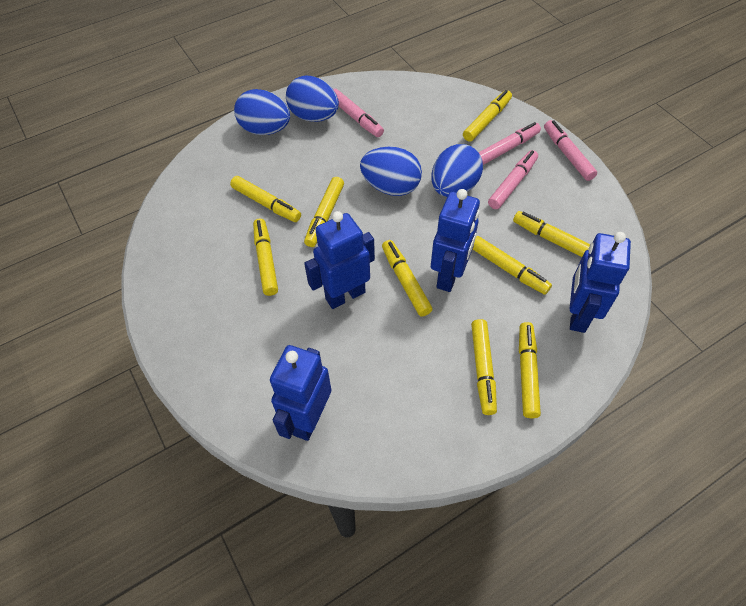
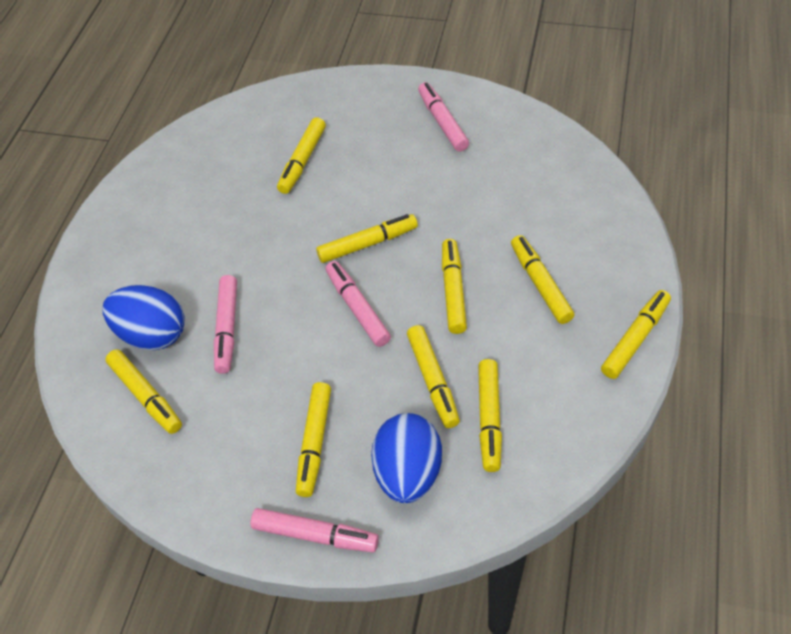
blue egg: 4 -> 2
blue robot: 4 -> 0

